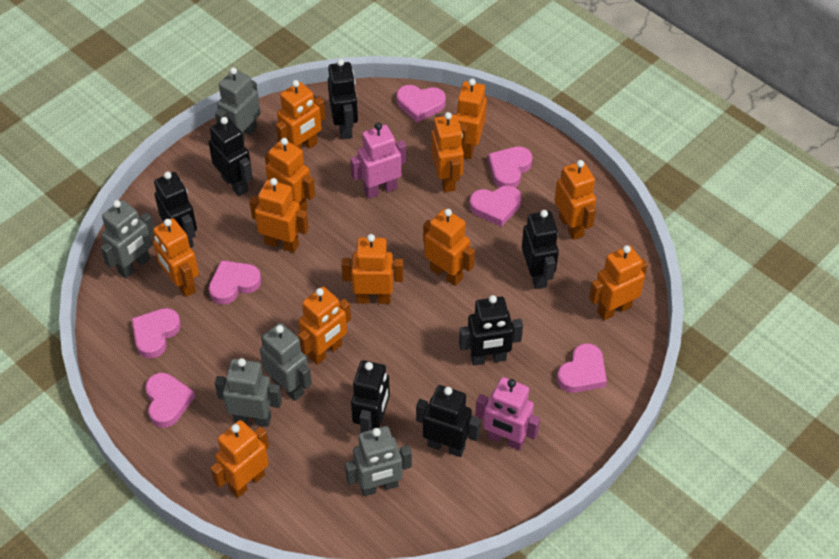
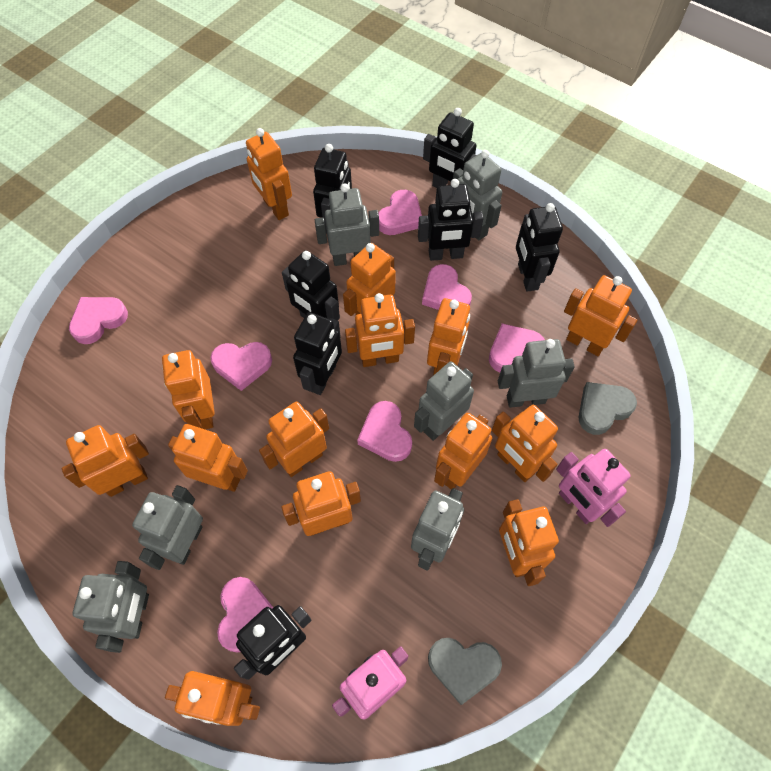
grey heart: 0 -> 2
grey robot: 5 -> 7
orange robot: 12 -> 14

